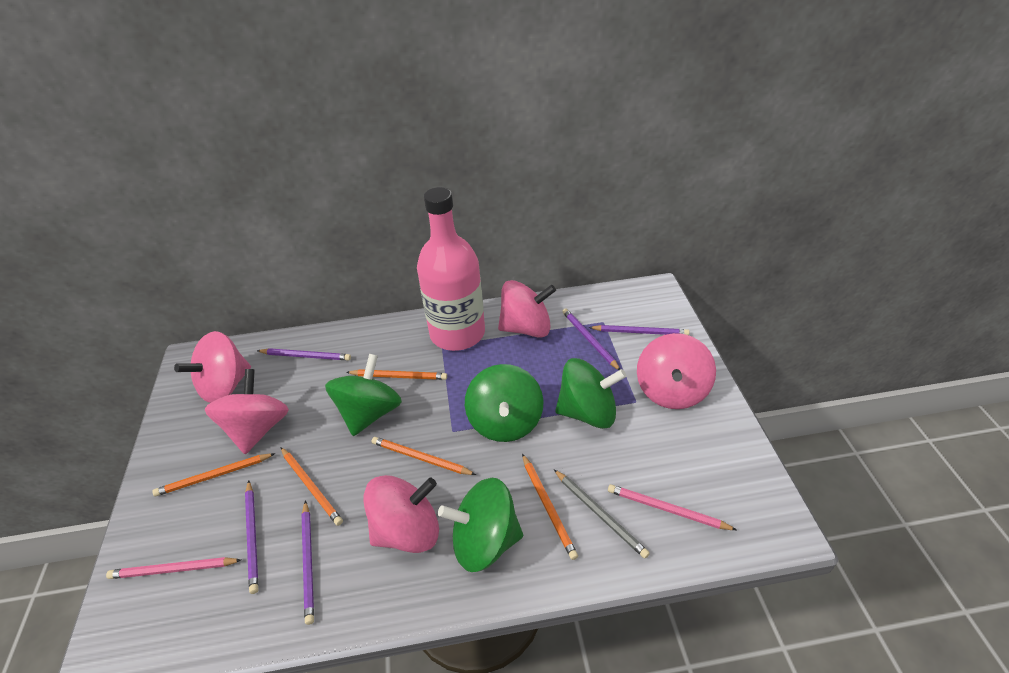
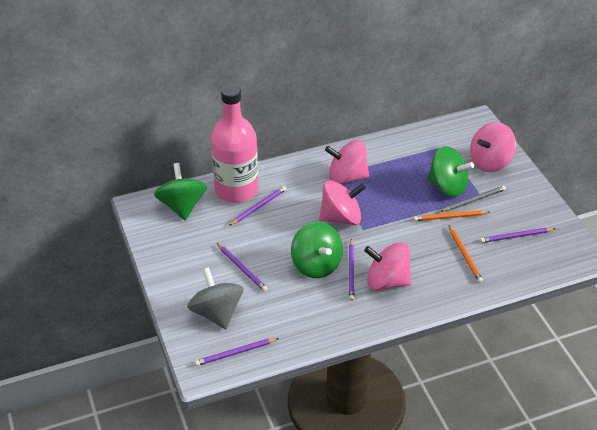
green spinning top: 4 -> 3
grey spinning top: 0 -> 1
orange pencil: 5 -> 2
pink pencil: 2 -> 0
pink spinning top: 5 -> 4

